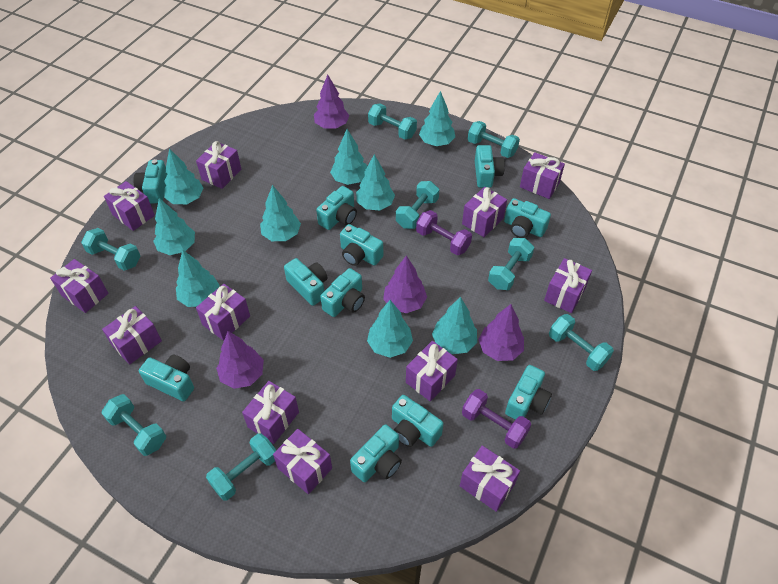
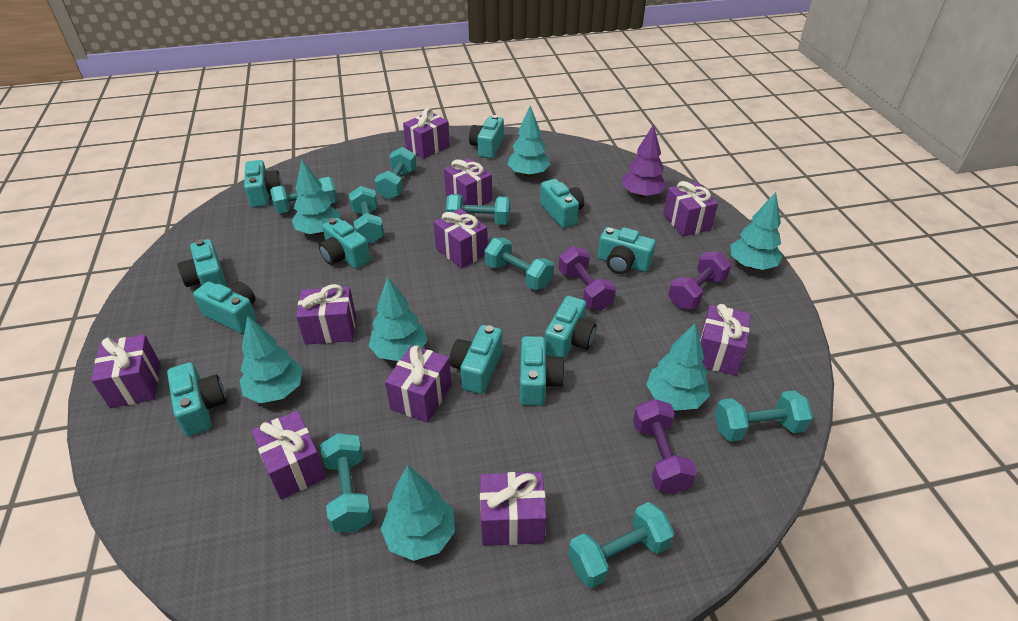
purple dumbbell: 2 -> 3
purple gift: 12 -> 10
purple tree: 4 -> 1
turquoise tree: 9 -> 7

